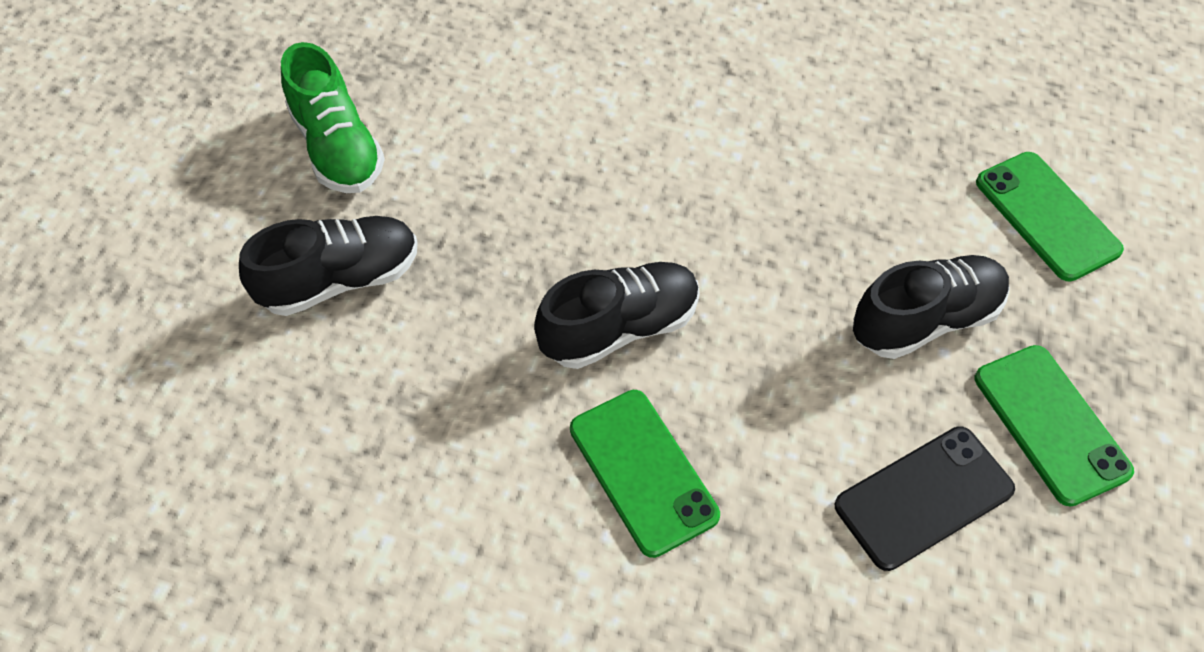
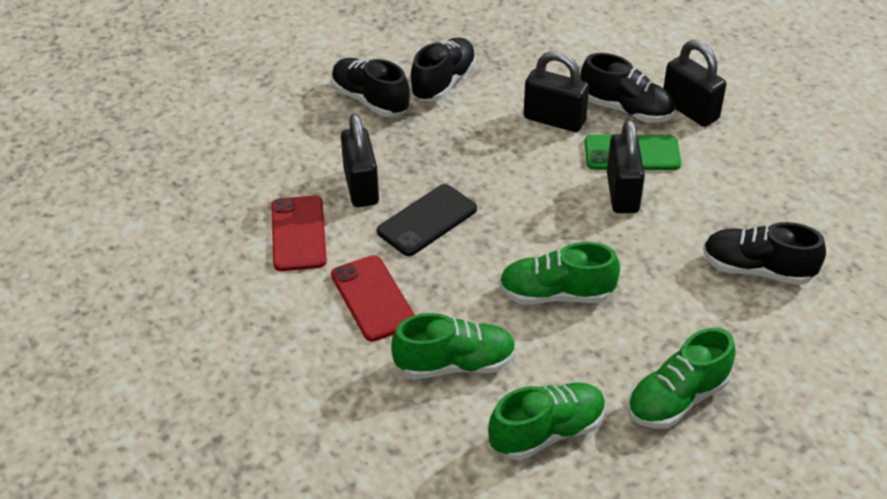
black padlock: 0 -> 4
black shoe: 3 -> 4
green phone: 3 -> 1
green shoe: 1 -> 4
red phone: 0 -> 2

